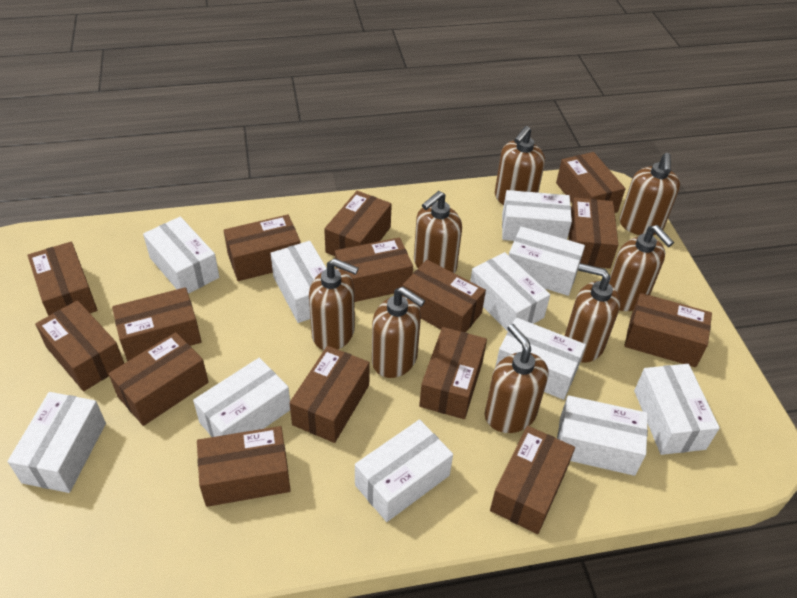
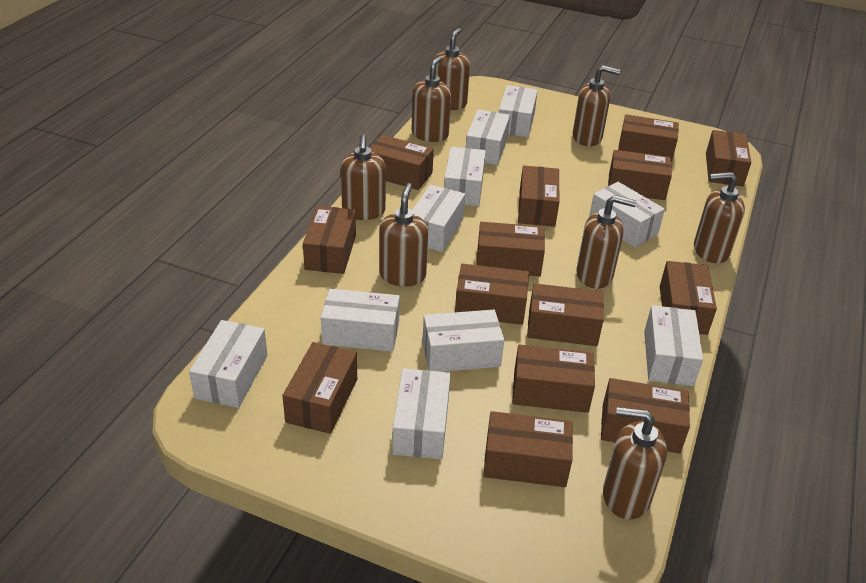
brown box: 15 -> 14
white box: 11 -> 10

